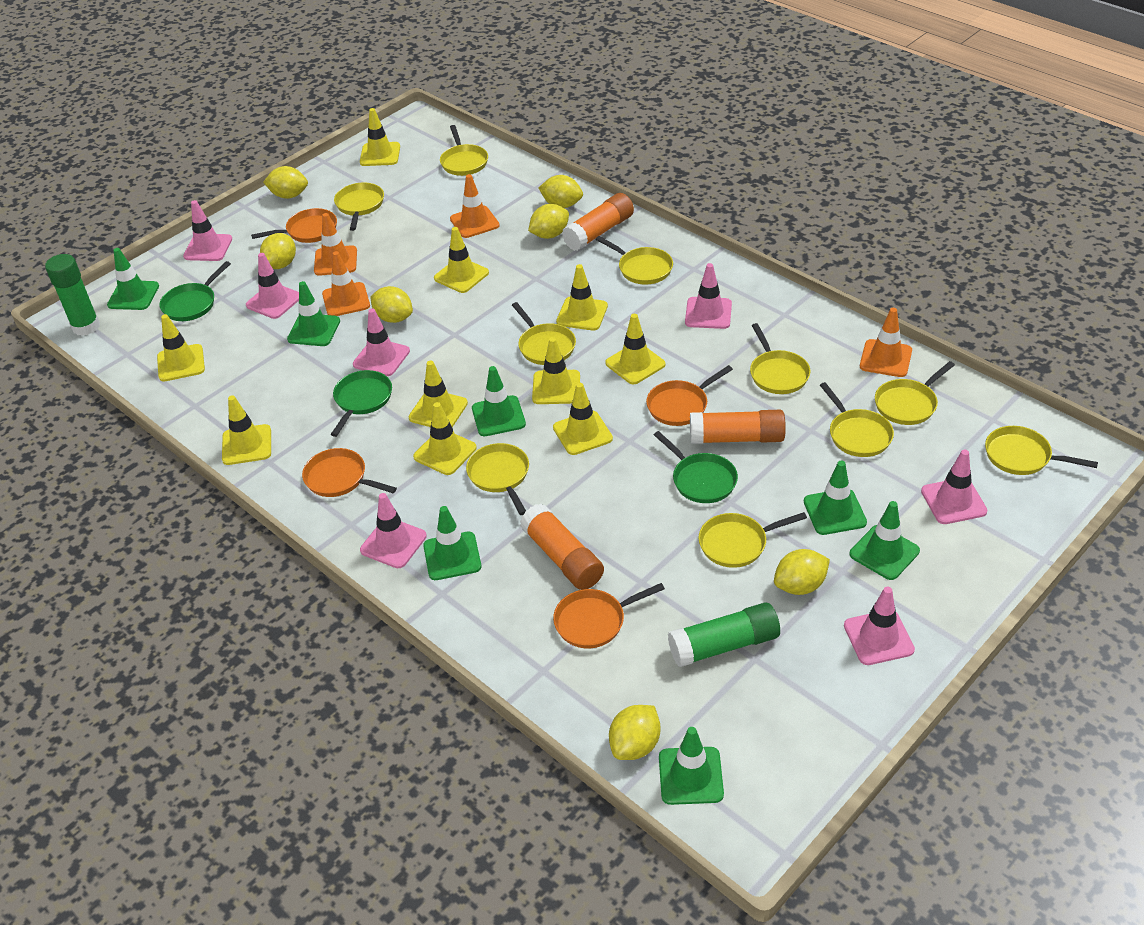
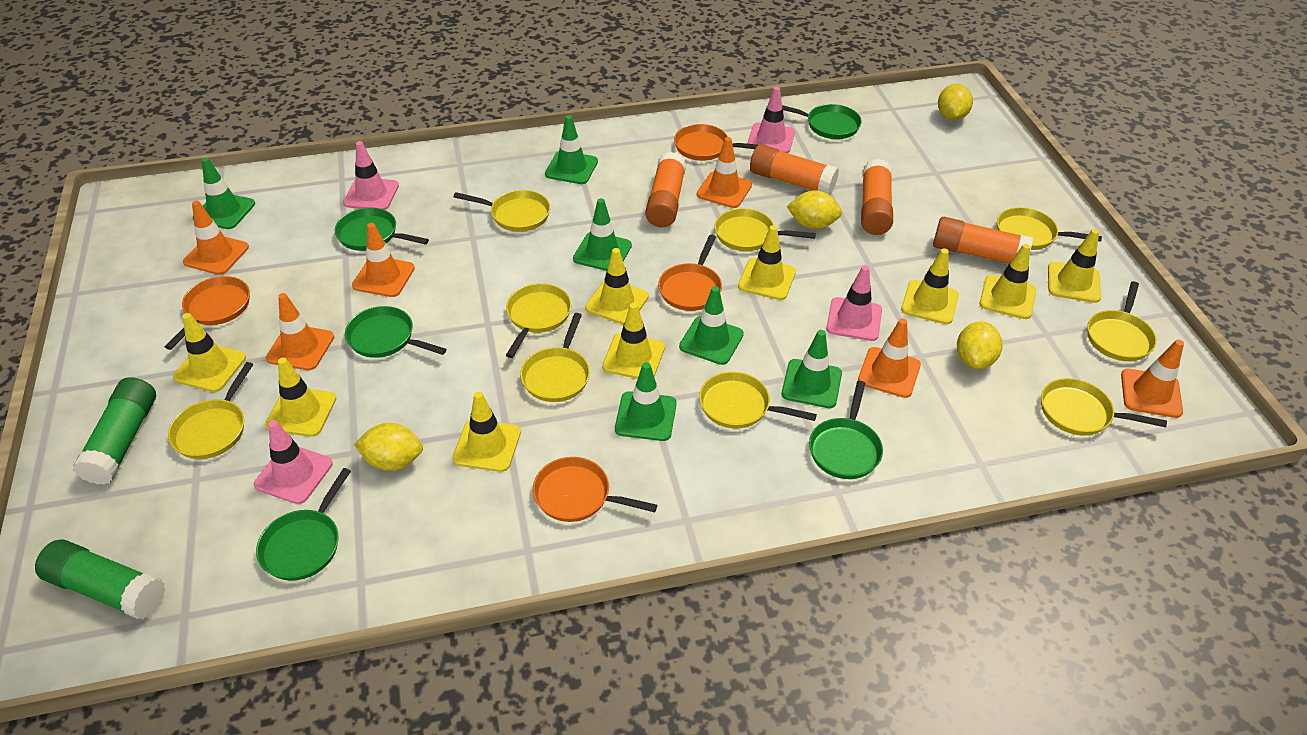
green pan: 3 -> 5
green traffic cone: 7 -> 6
orange glue stick: 3 -> 4
orange traffic cone: 4 -> 6
pink traffic cone: 7 -> 4
yellow lemon: 7 -> 4
yellow pan: 10 -> 9
yellow traffic cone: 10 -> 9

